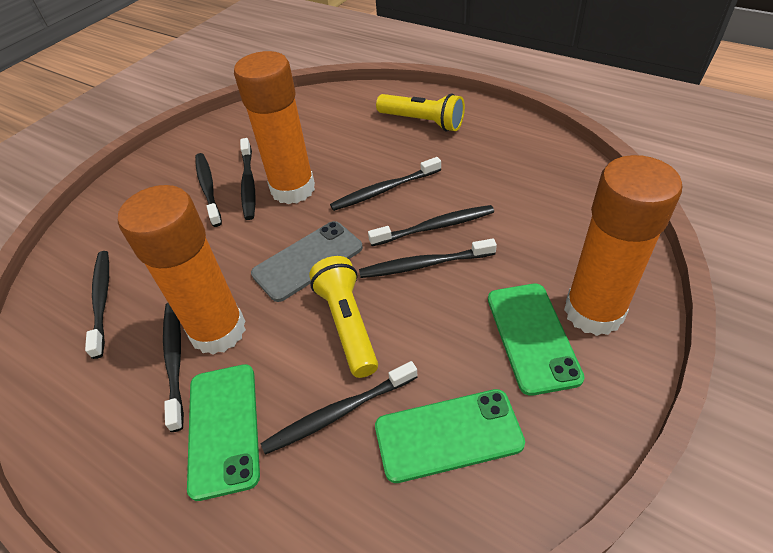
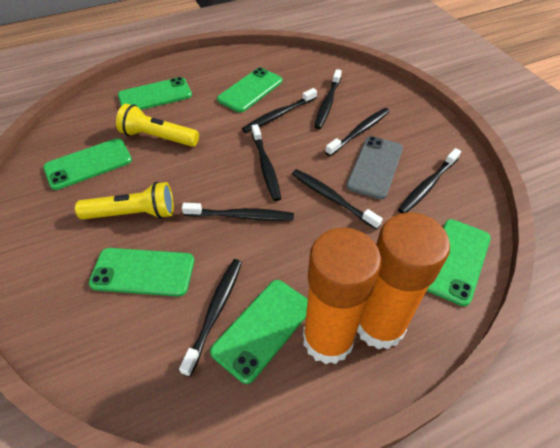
green phone: 3 -> 6
orange glue stick: 3 -> 2

